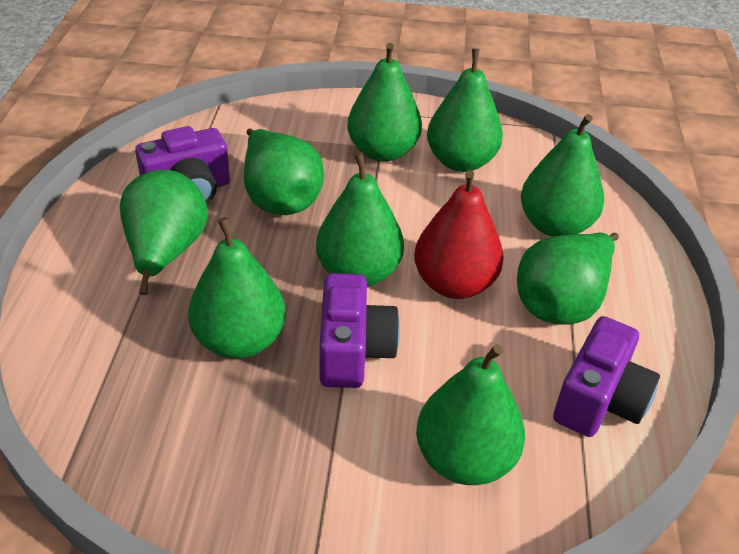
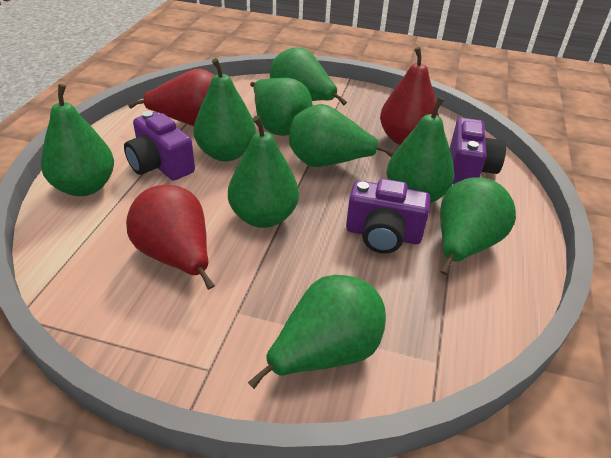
red pear: 1 -> 3

